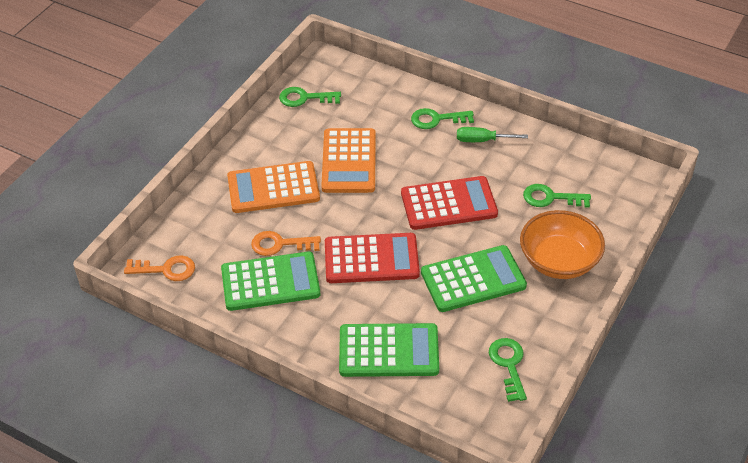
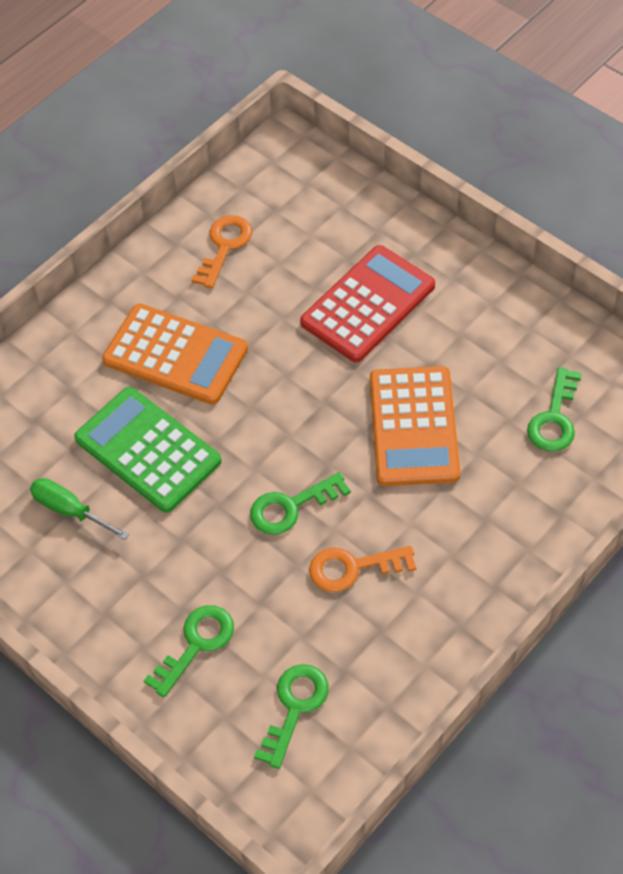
green calculator: 3 -> 1
orange bowl: 1 -> 0
red calculator: 2 -> 1

